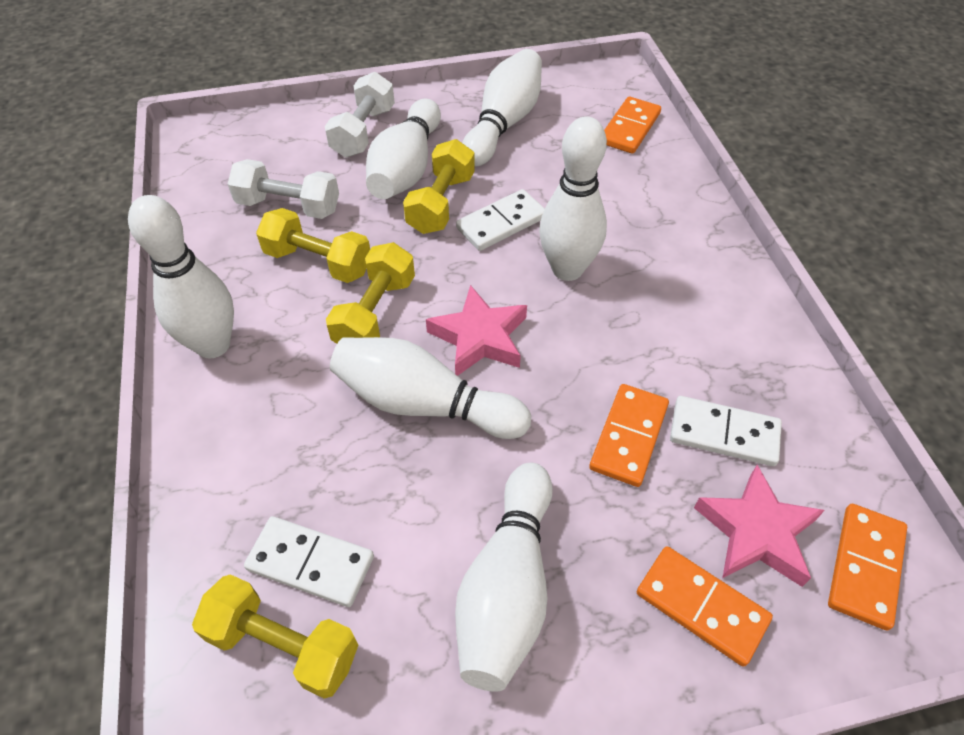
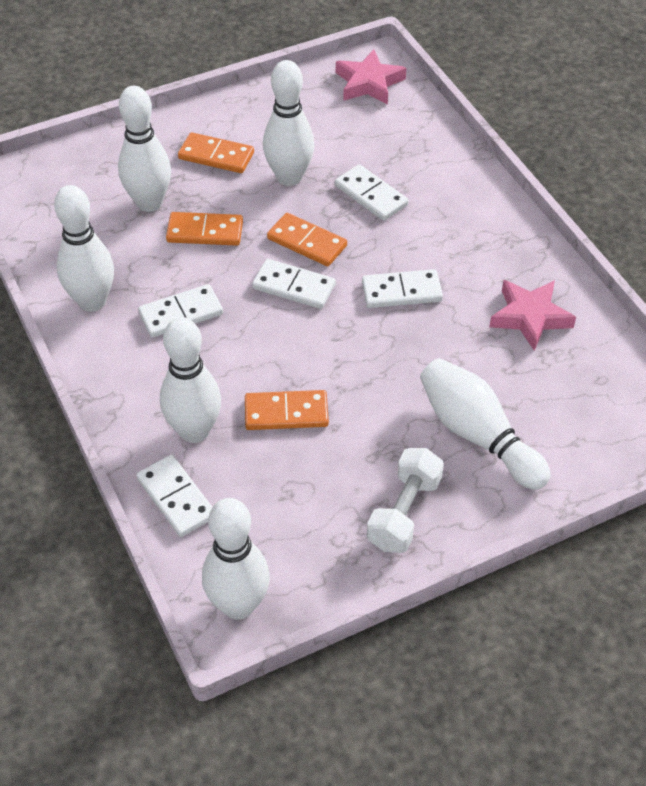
white domino: 3 -> 5
white dumbbell: 2 -> 1
yellow dumbbell: 4 -> 0

